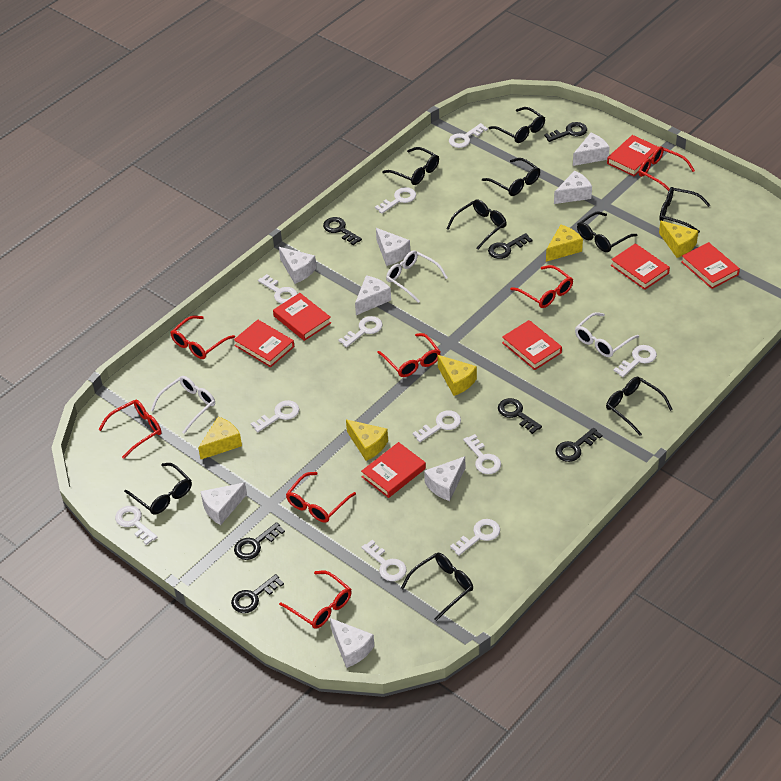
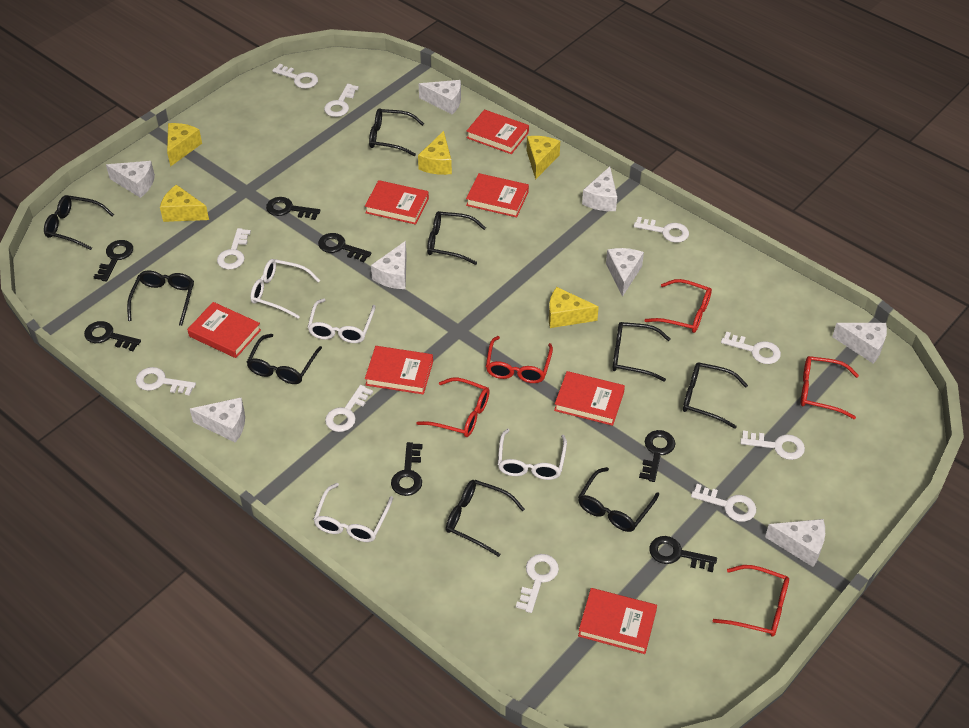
red glasses: 7 -> 5
white glasses: 3 -> 4
white key: 11 -> 10

